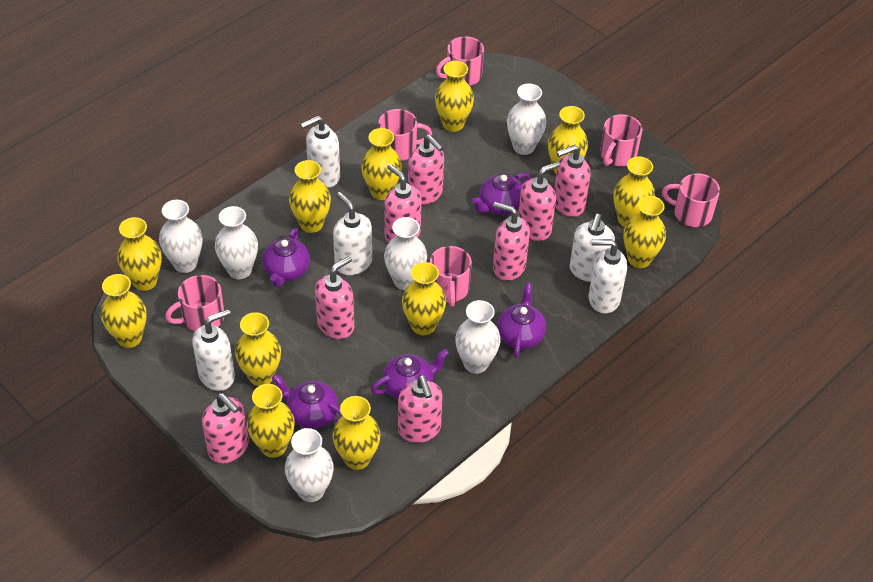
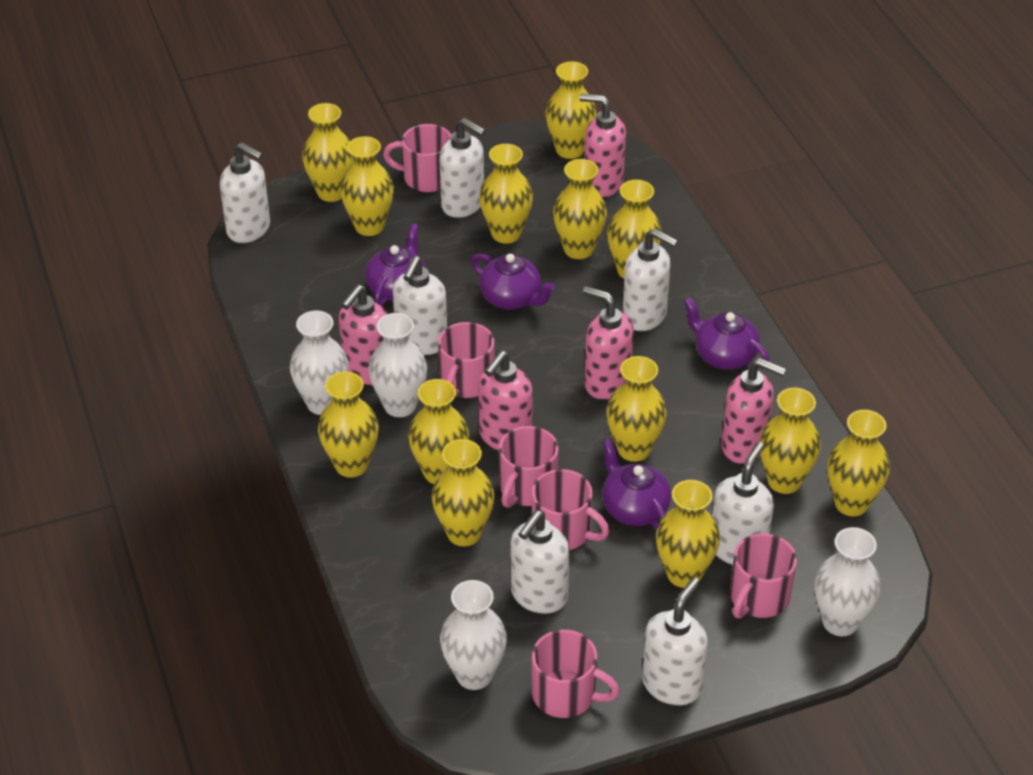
pink soap dispenser: 8 -> 5
purple teapot: 5 -> 4
white soap dispenser: 5 -> 7
white vase: 6 -> 4
yellow vase: 12 -> 13

